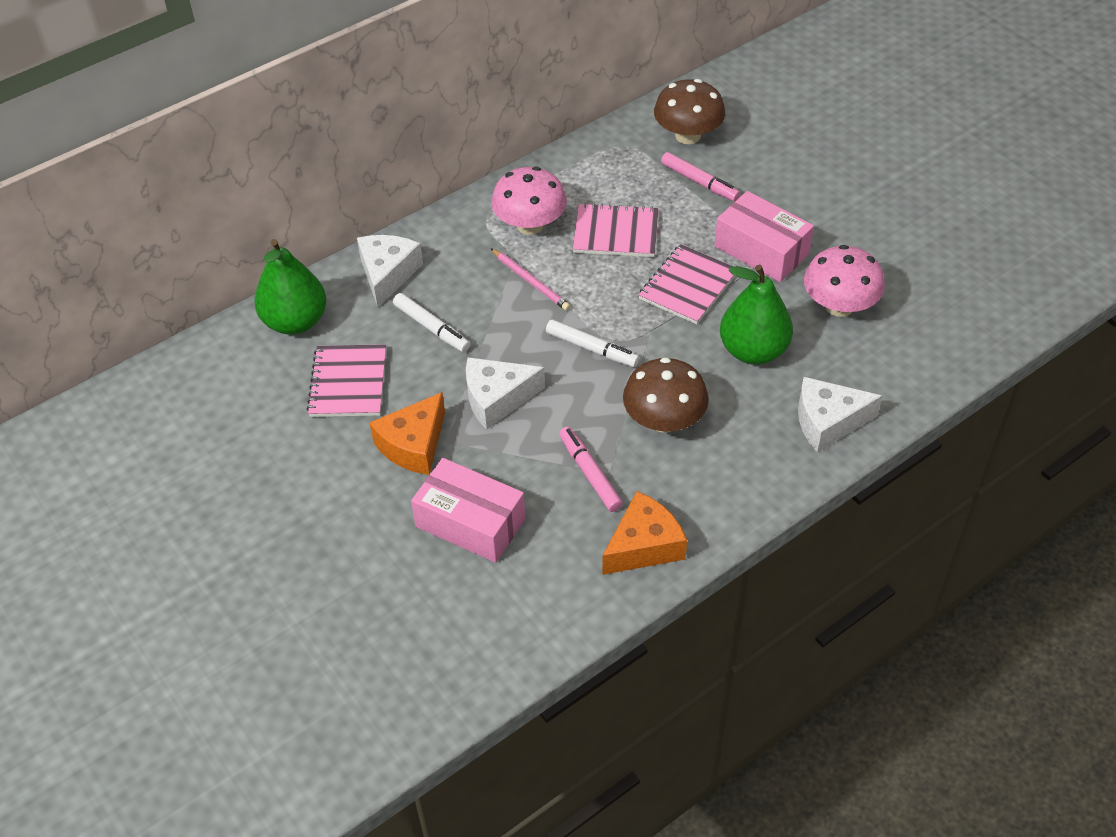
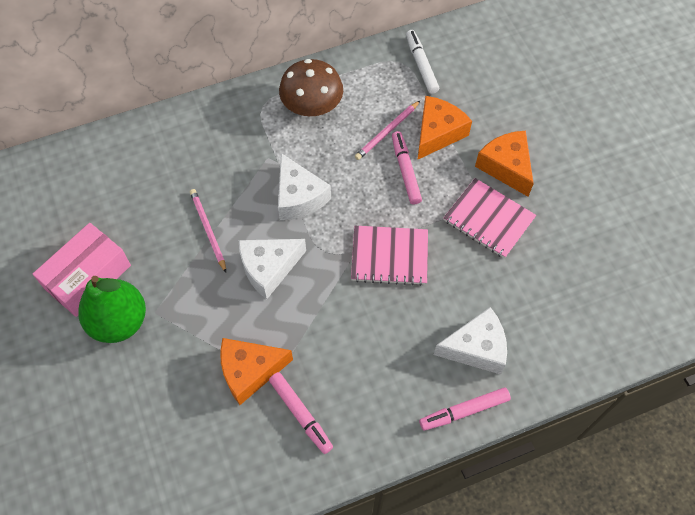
brown mushroom: 2 -> 1
green pear: 2 -> 1
orange cheese: 2 -> 3
pink box: 2 -> 1
pink marker: 2 -> 3
pink mushroom: 2 -> 0
pink notebook: 3 -> 2
pink pencil: 1 -> 2
white marker: 2 -> 1

